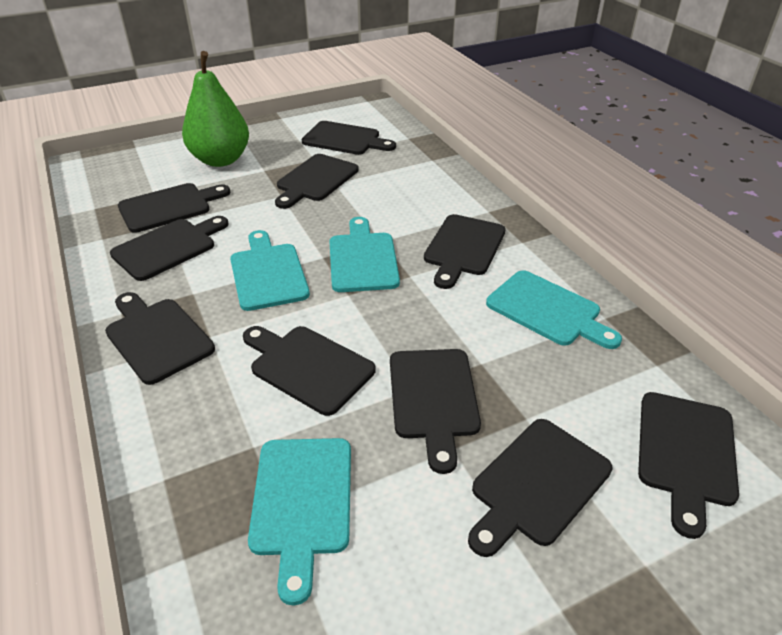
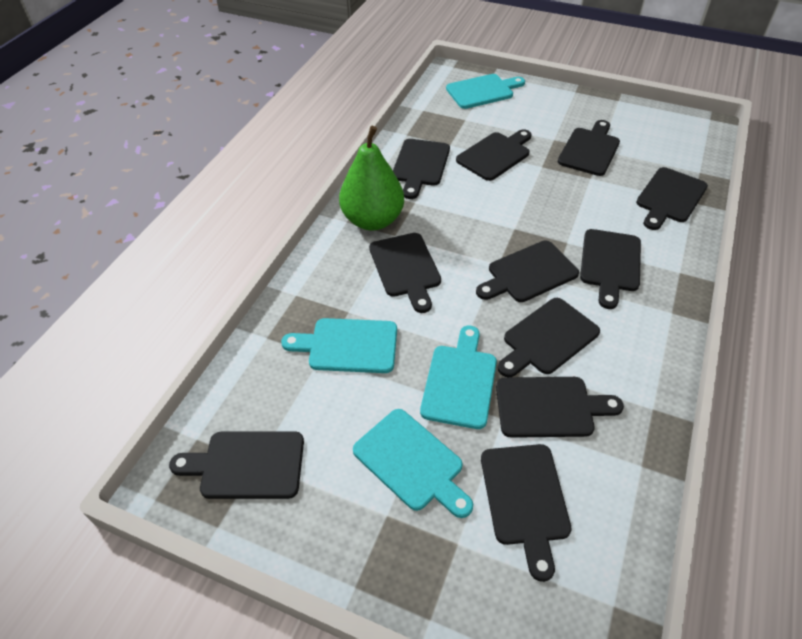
black cutting board: 10 -> 11

